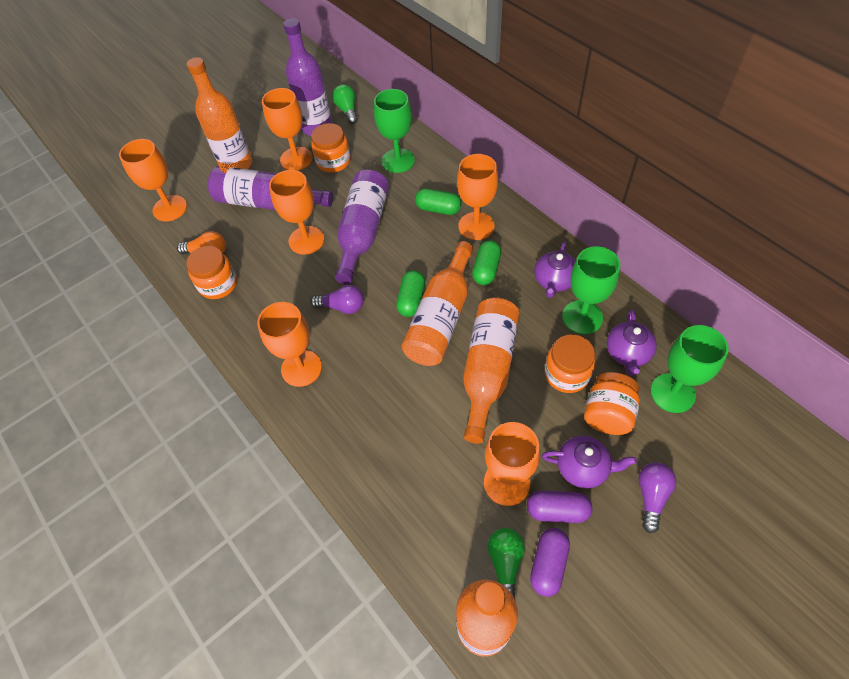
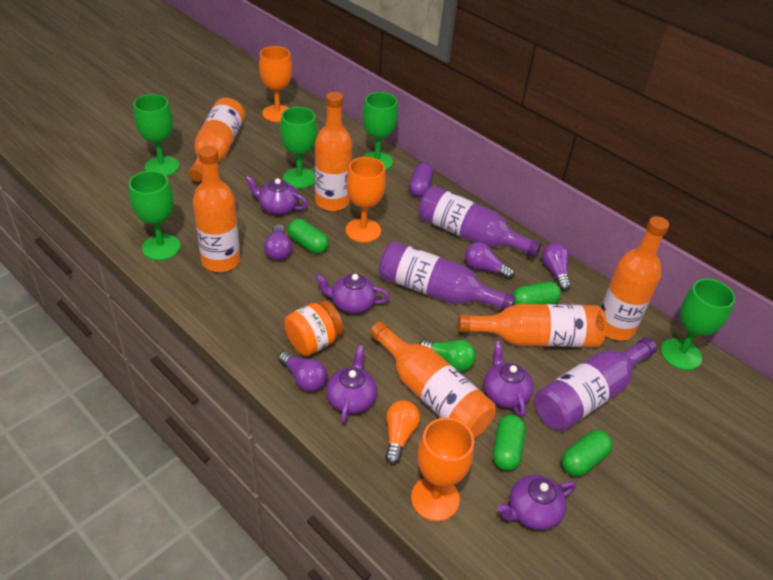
green capsule: 3 -> 4
green goblet: 3 -> 5
green light bulb: 2 -> 1
orange bottle: 4 -> 6
orange goblet: 6 -> 3
orange jar: 4 -> 1
purple capsule: 2 -> 1
purple light bulb: 2 -> 4
purple teapot: 3 -> 5

